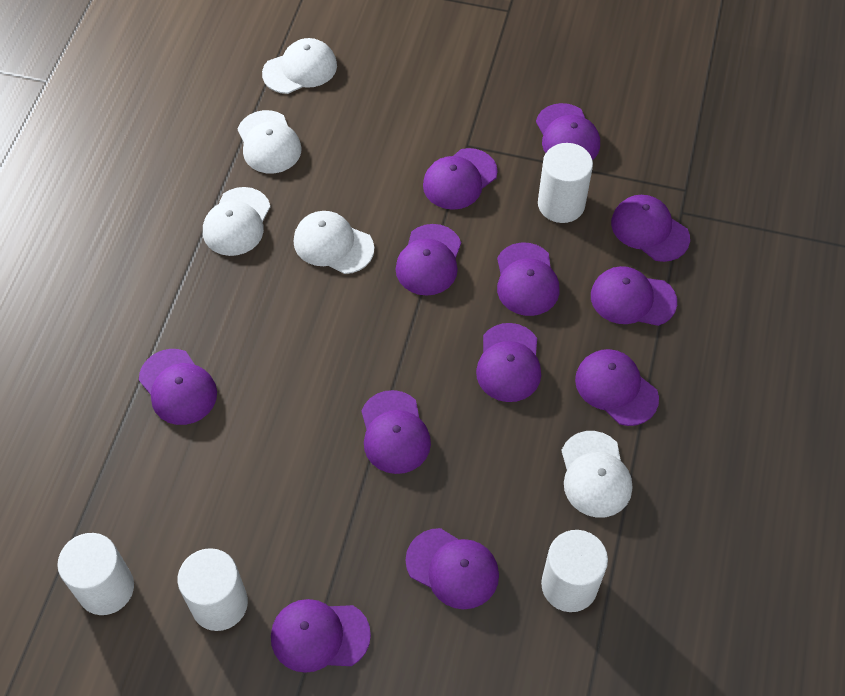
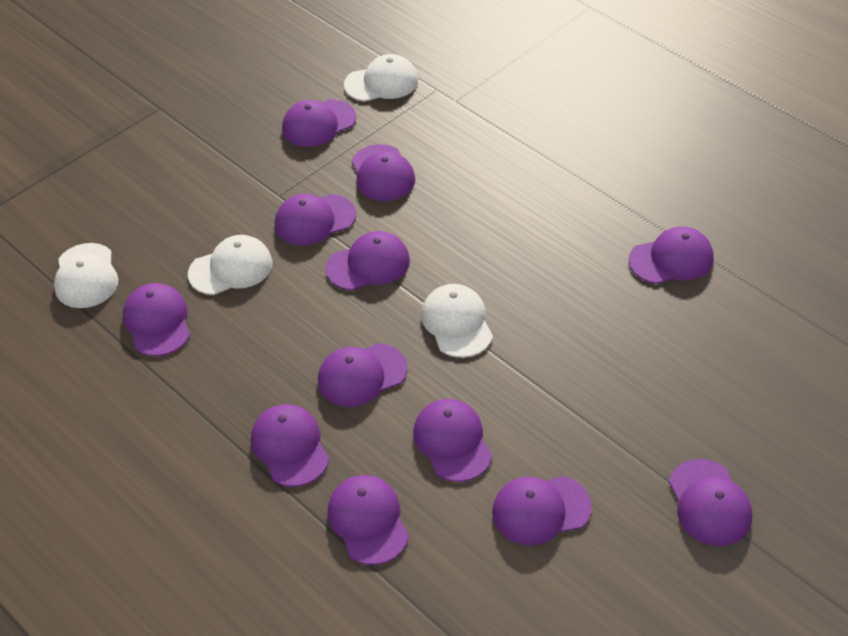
white cap: 5 -> 4
white cylinder: 4 -> 0

